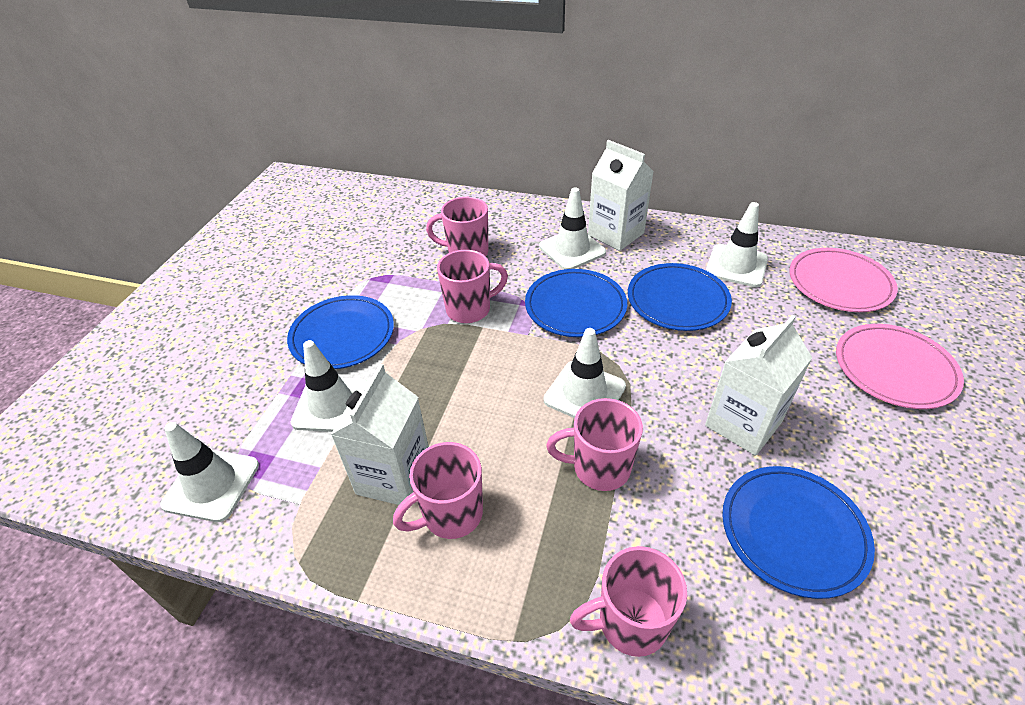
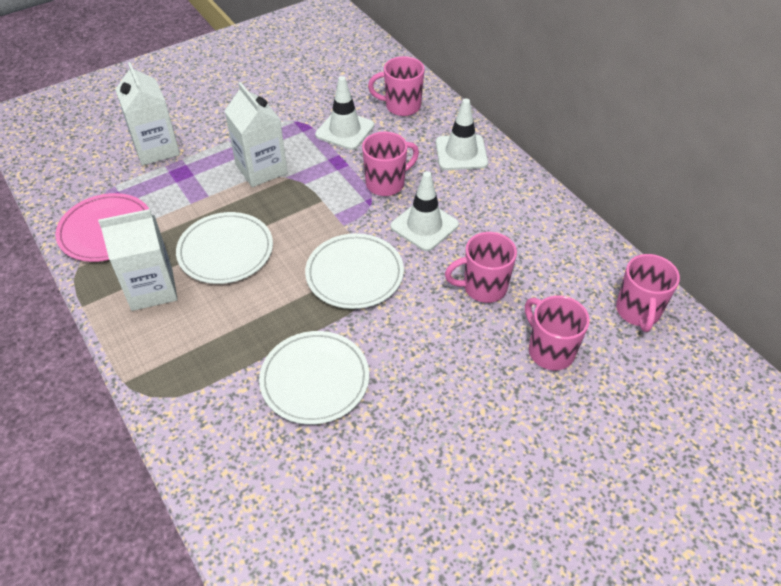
blue plate: 4 -> 0
pink plate: 2 -> 1
white plate: 0 -> 3
white traffic cone: 5 -> 3

